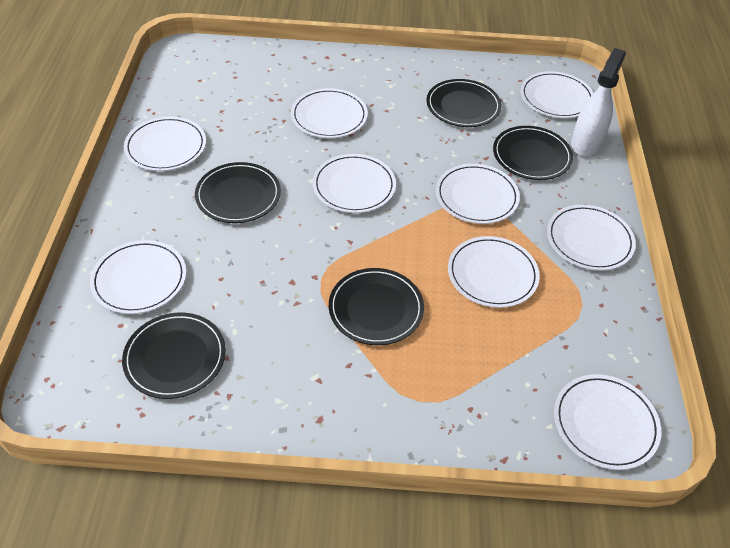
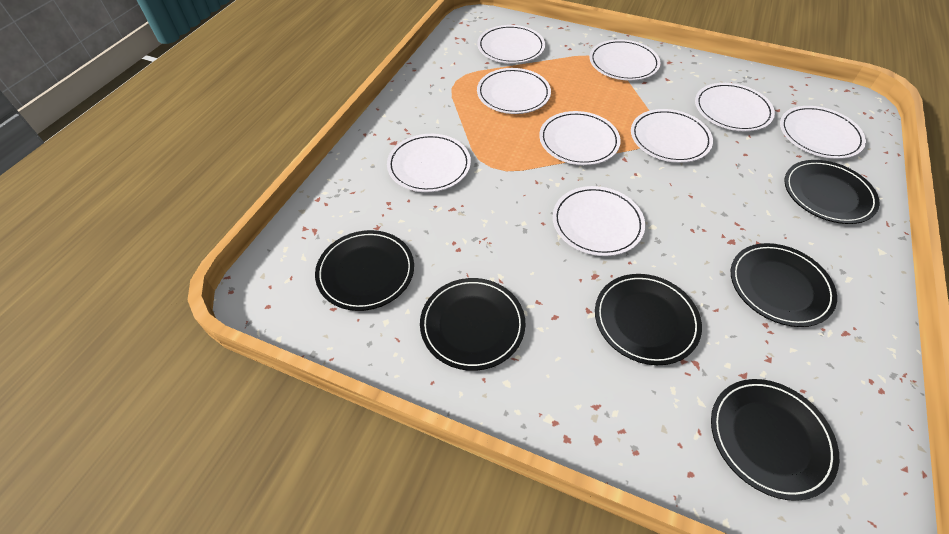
black plate: 5 -> 6
white spray bottle: 1 -> 0

